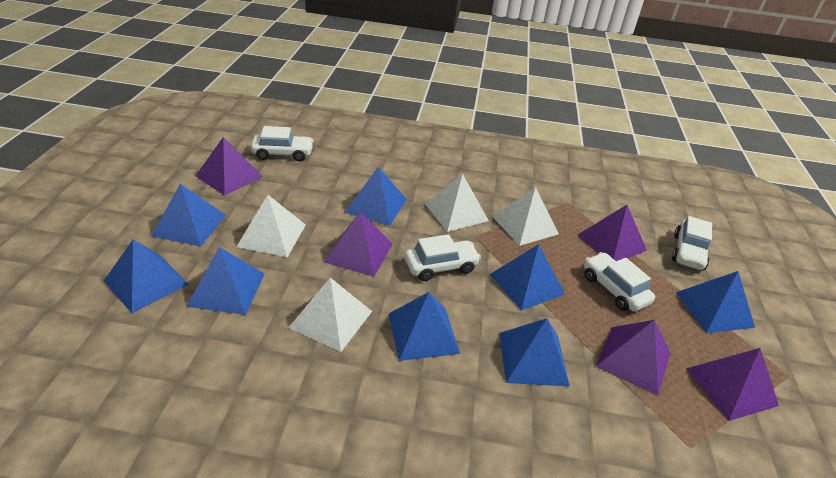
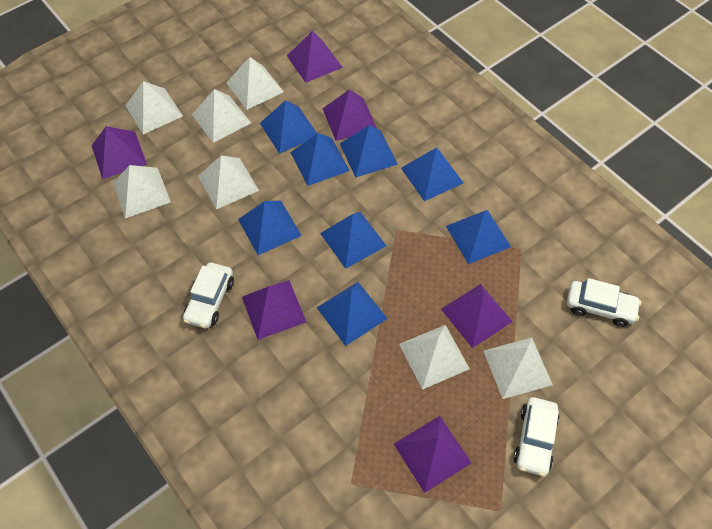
purple pyramid: 5 -> 6
white car: 4 -> 3
white pyramid: 4 -> 7

